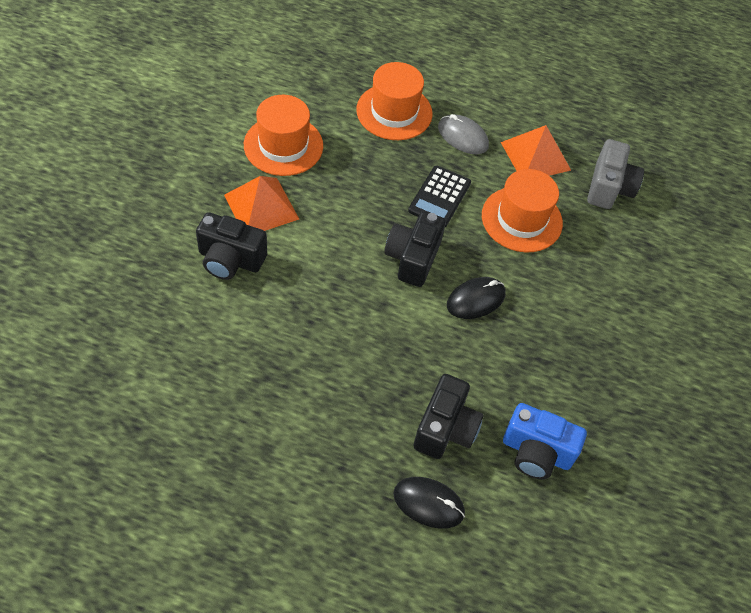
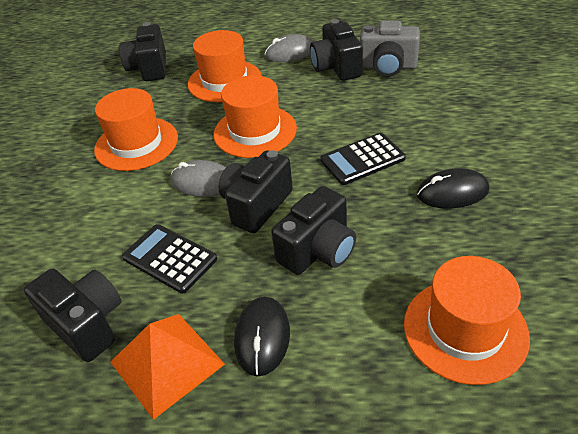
black calculator: 1 -> 2
black camera: 3 -> 5
blue camera: 1 -> 0
grey mouse: 1 -> 2
orange hat: 3 -> 4
orange pyramid: 2 -> 1

